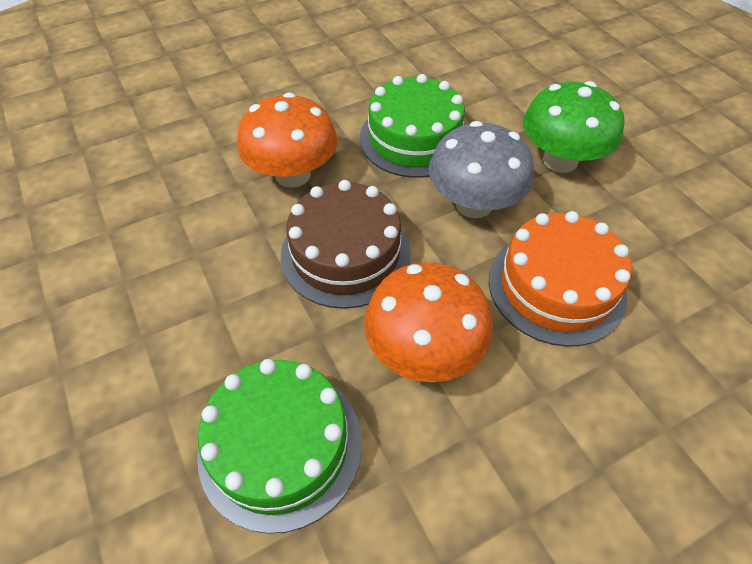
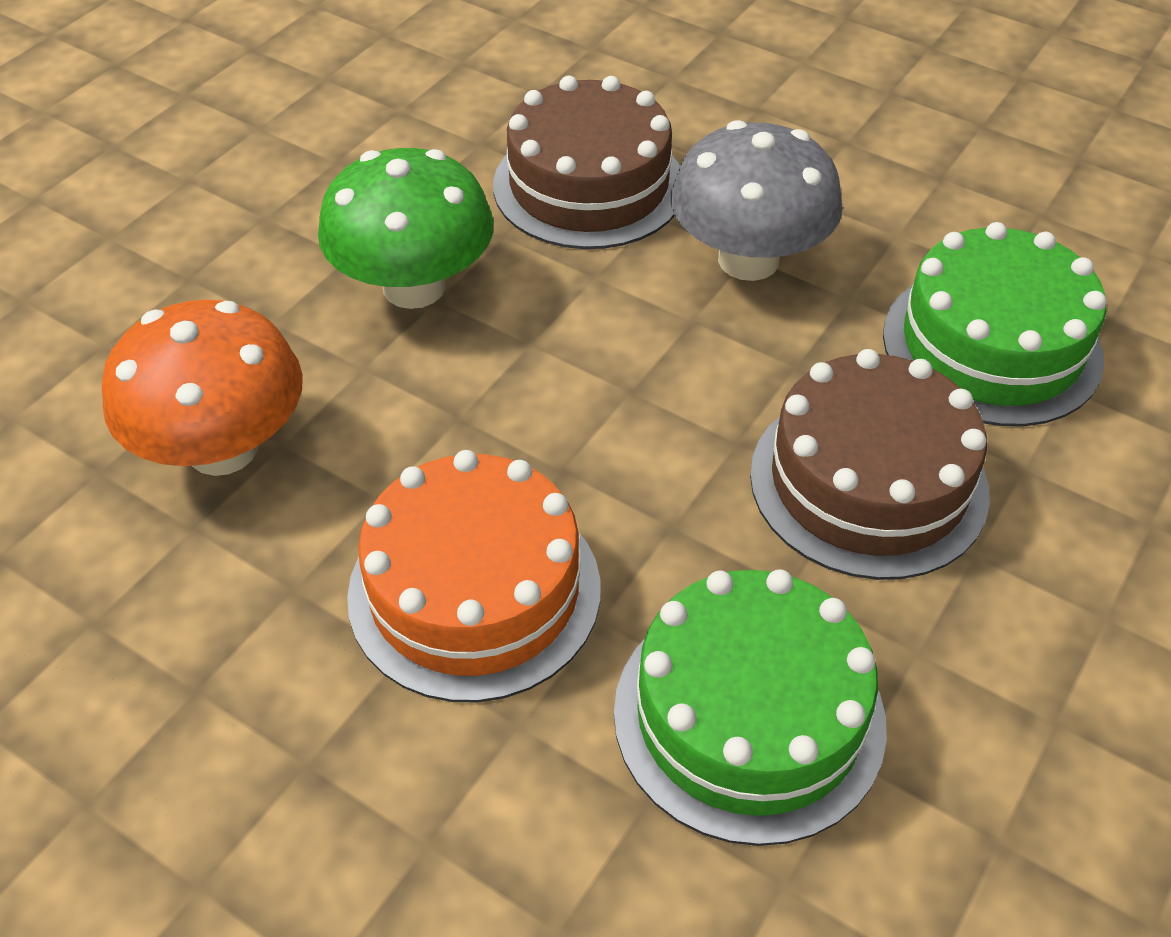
brown cake: 1 -> 2
orange mushroom: 2 -> 1

